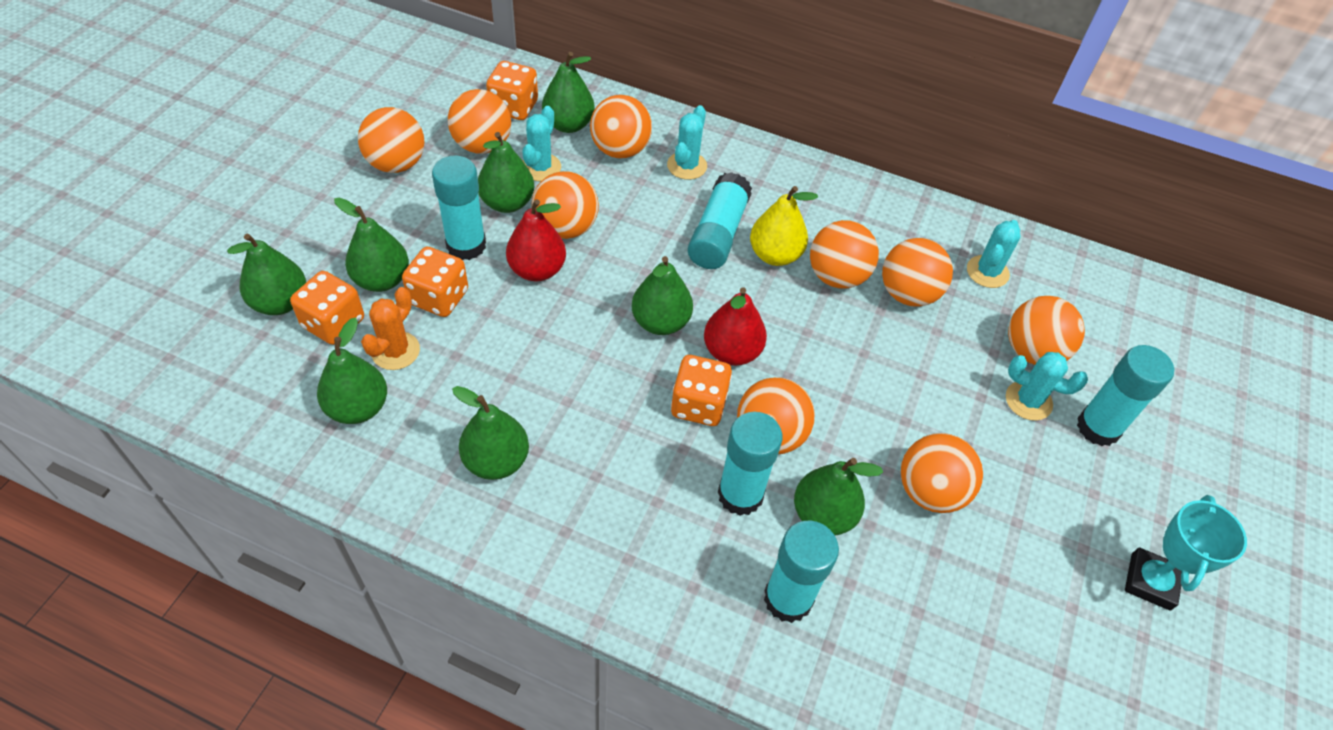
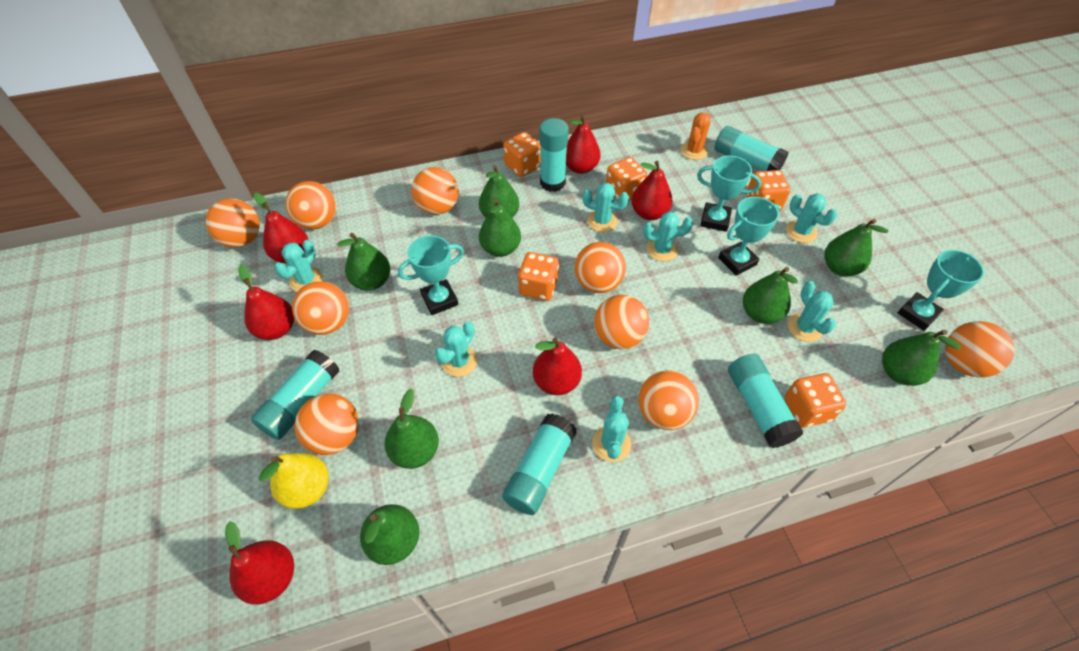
orange dice: 4 -> 5
red pear: 2 -> 6
turquoise cactus: 4 -> 7
turquoise trophy: 1 -> 4

